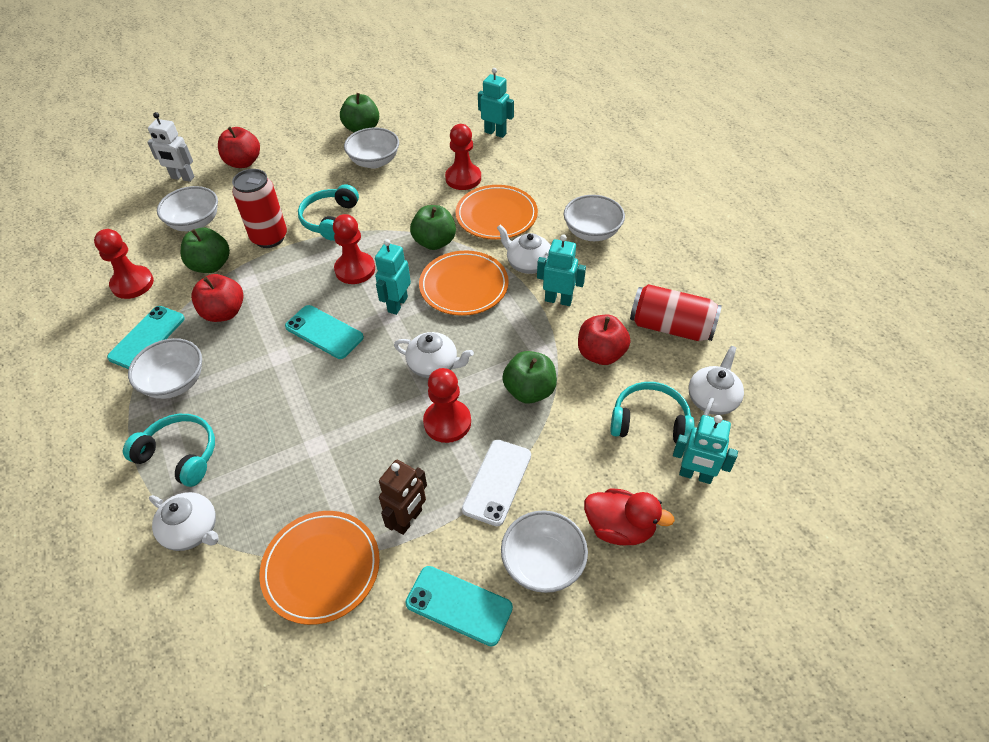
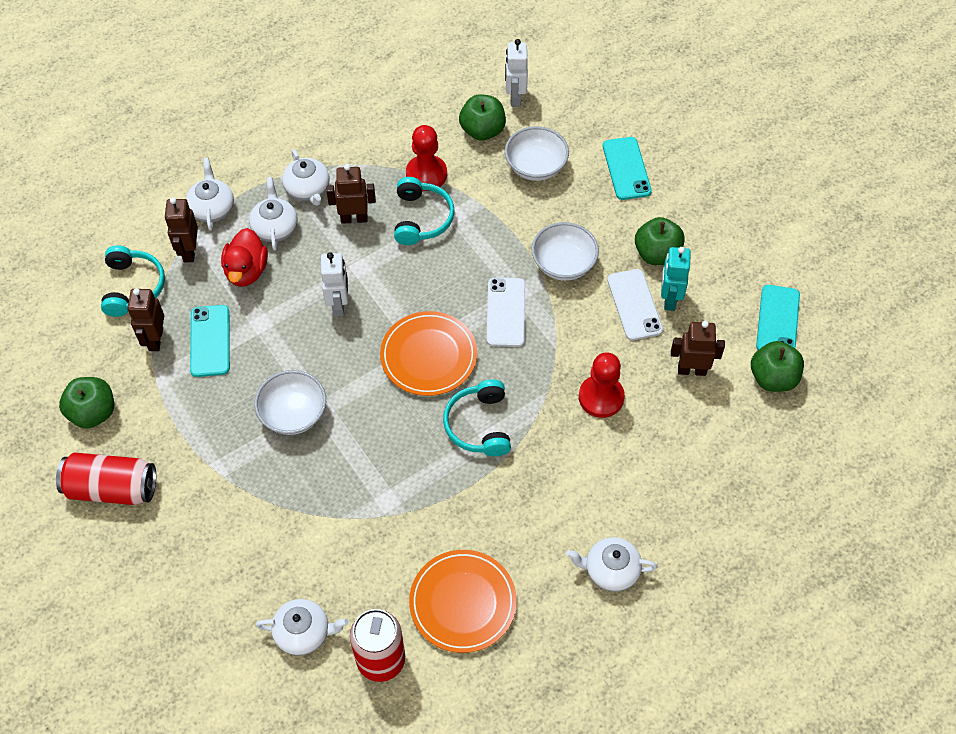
brown robot: 1 -> 4
orange plate: 3 -> 2
red apple: 3 -> 0
red pawn: 4 -> 2
turquoise robot: 4 -> 1
white bowl: 5 -> 3
white phone: 1 -> 2
white robot: 1 -> 2
white teapot: 4 -> 5

